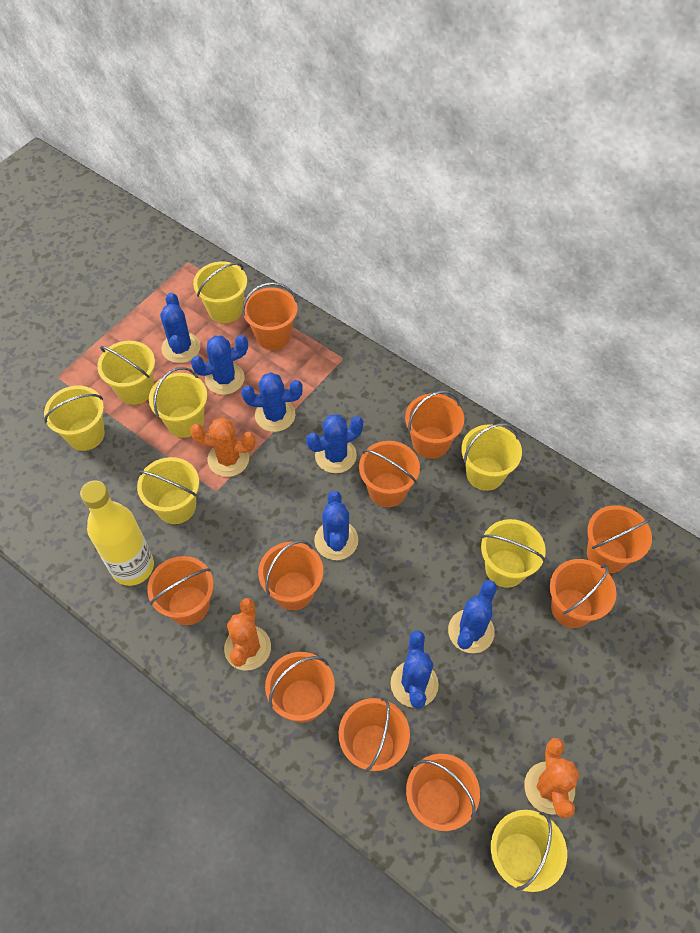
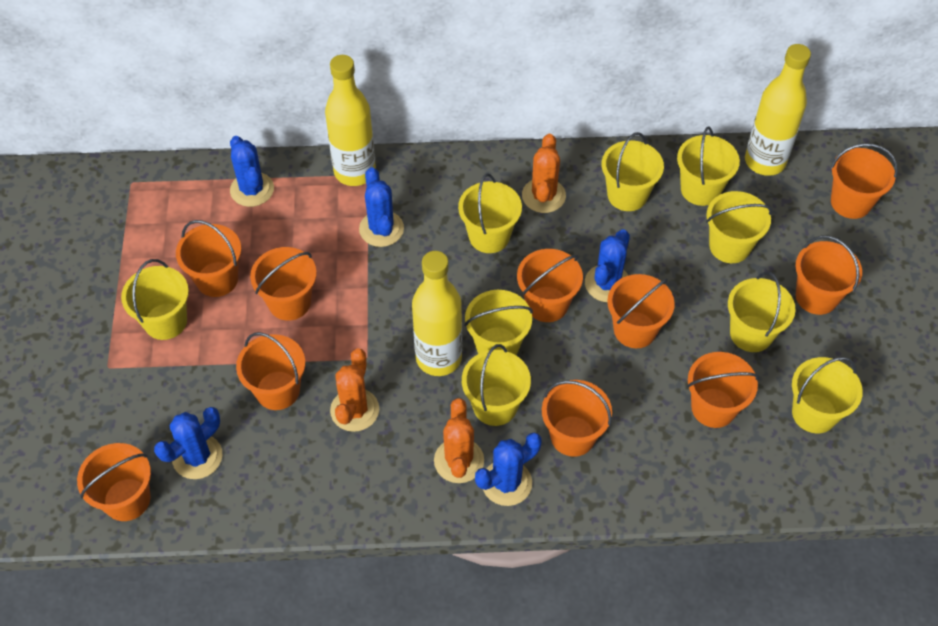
blue cactus: 7 -> 5
yellow bottle: 1 -> 3
yellow bucket: 8 -> 9

